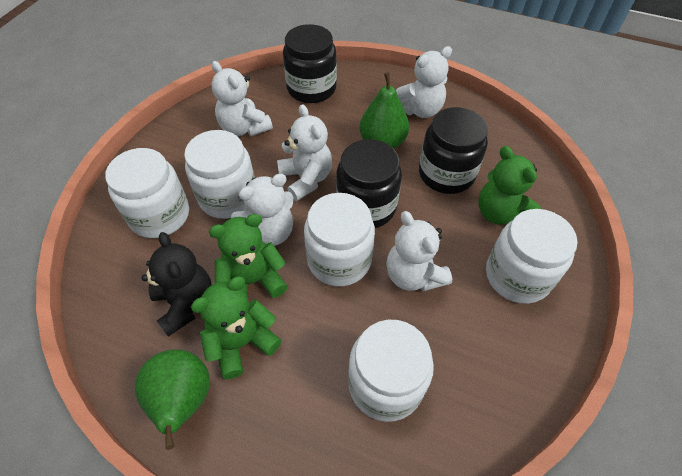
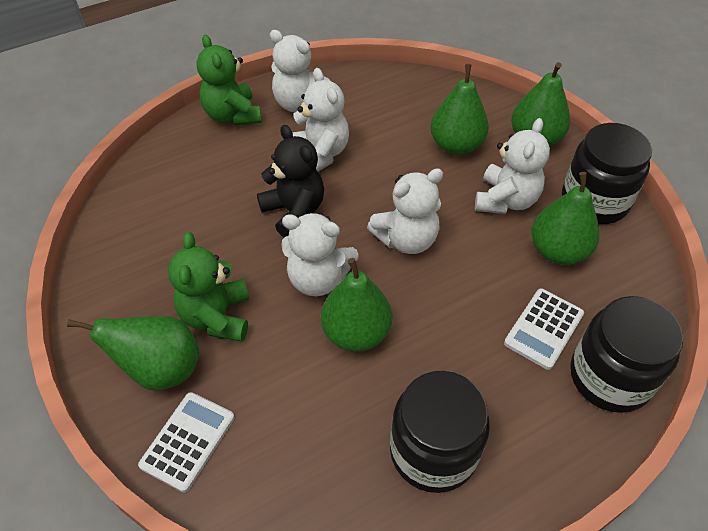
green pear: 2 -> 5
green teddy bear: 3 -> 2
white calculator: 0 -> 2
white jar: 5 -> 0

